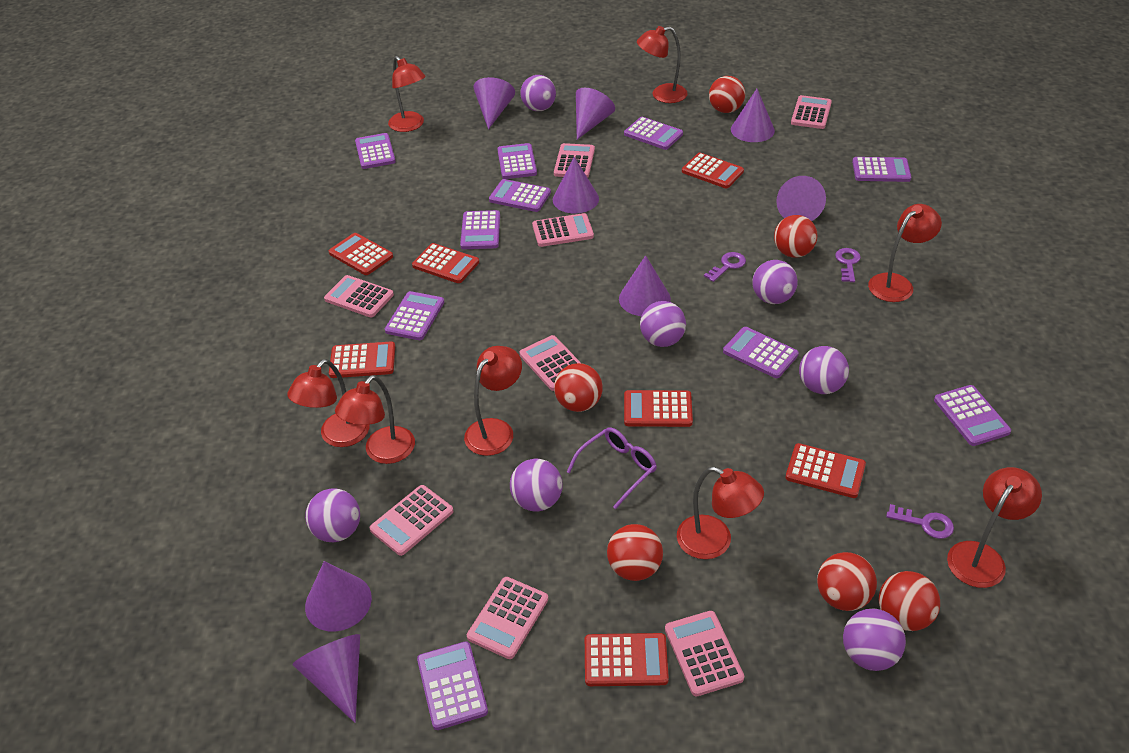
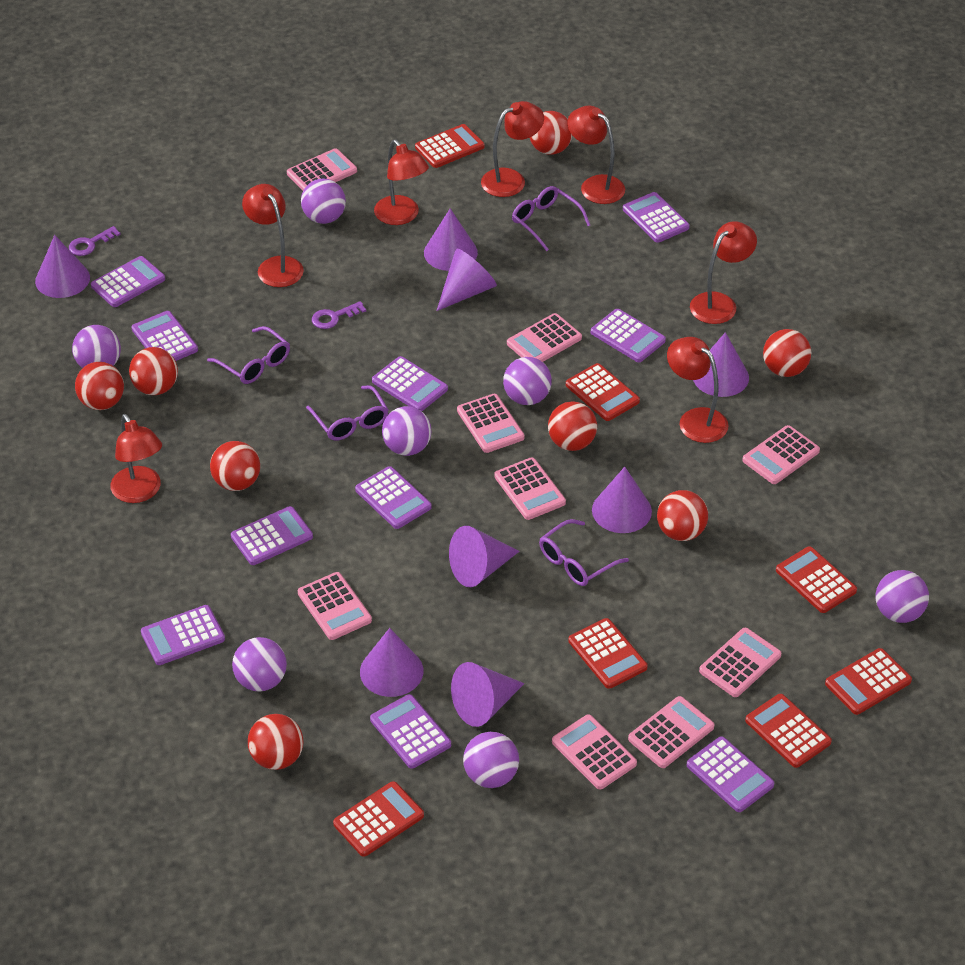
pink calculator: 8 -> 9
purple glasses: 1 -> 4
purple key: 3 -> 2
red ball: 6 -> 8
red lamp: 8 -> 7

